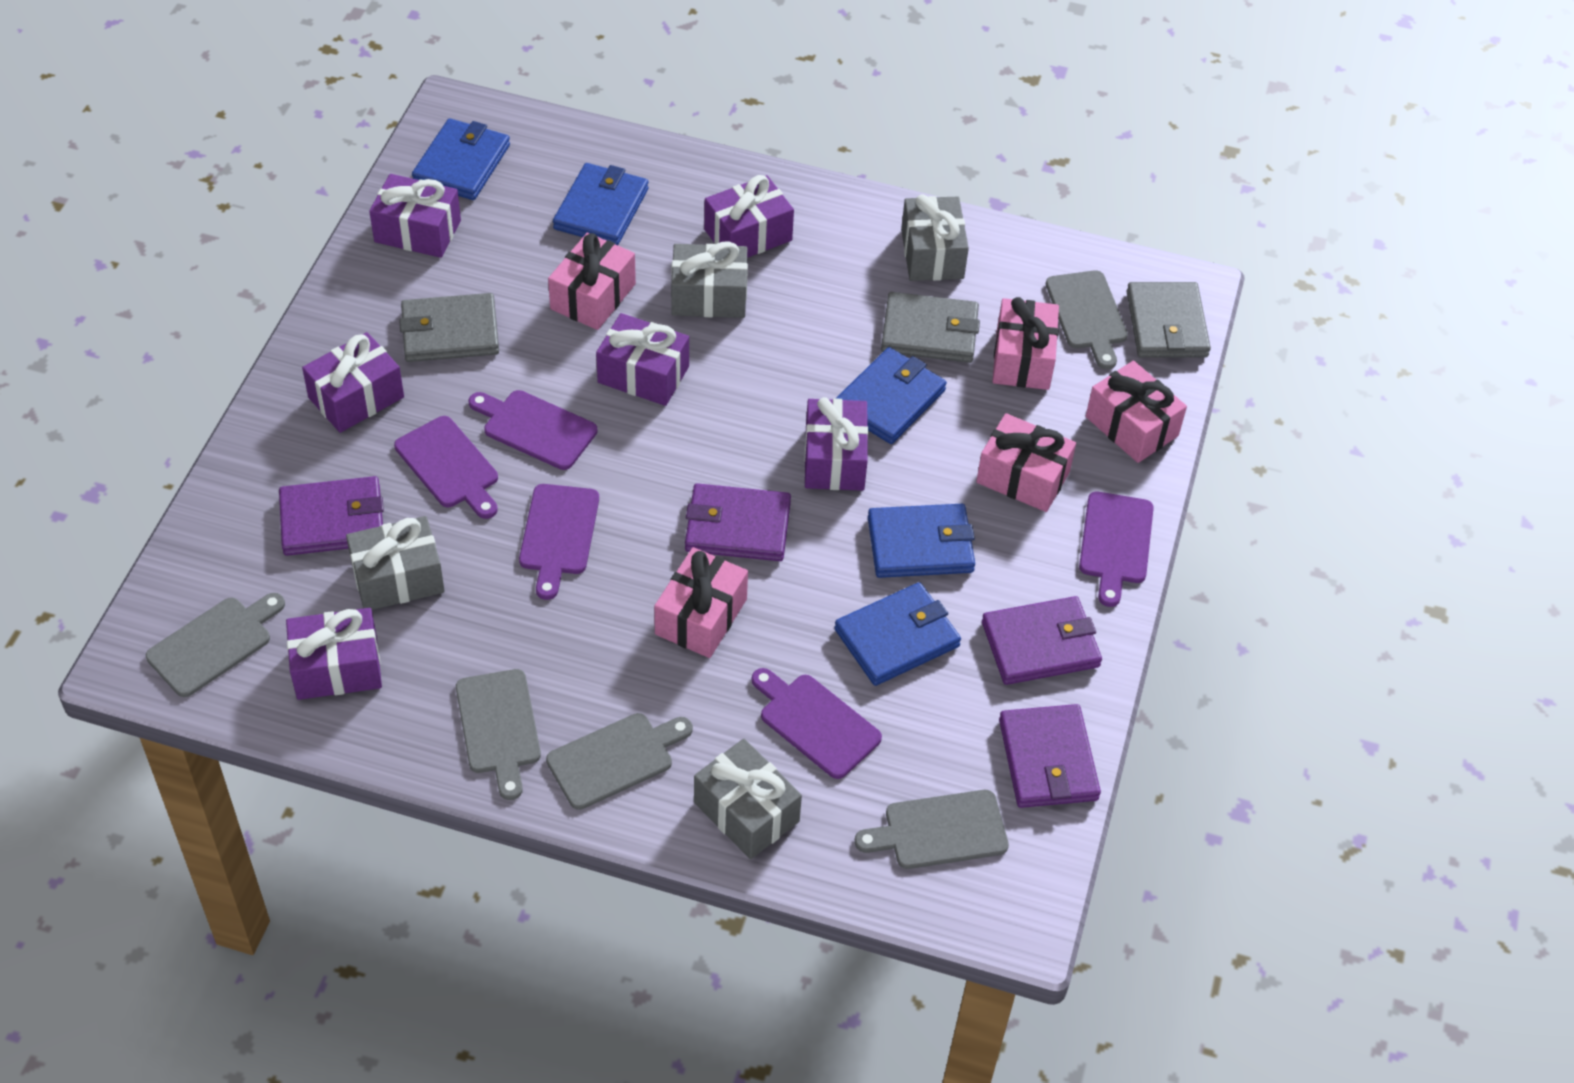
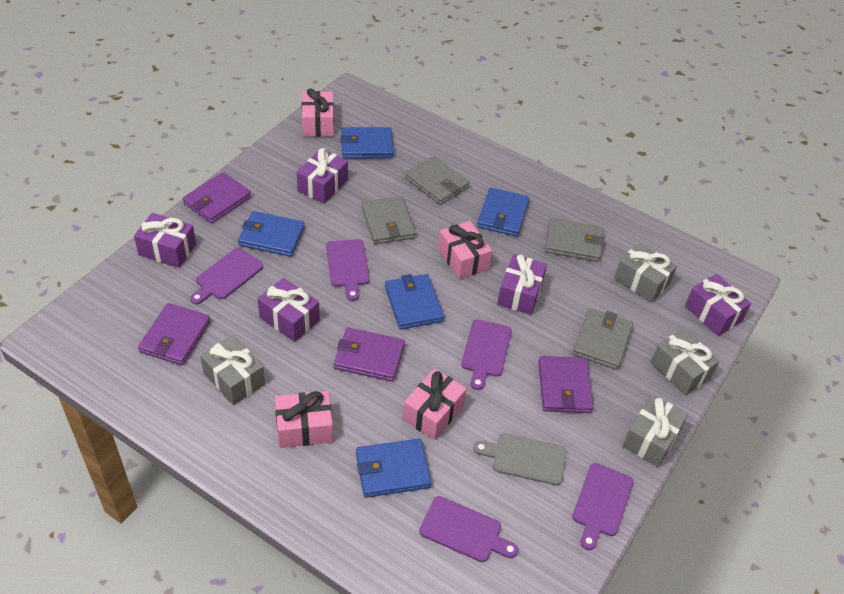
grey cutting board: 5 -> 1
grey wallet: 3 -> 4
pink gift: 5 -> 4
purple gift: 6 -> 5

